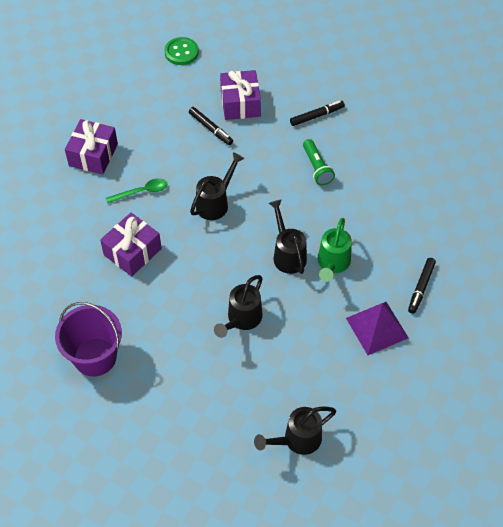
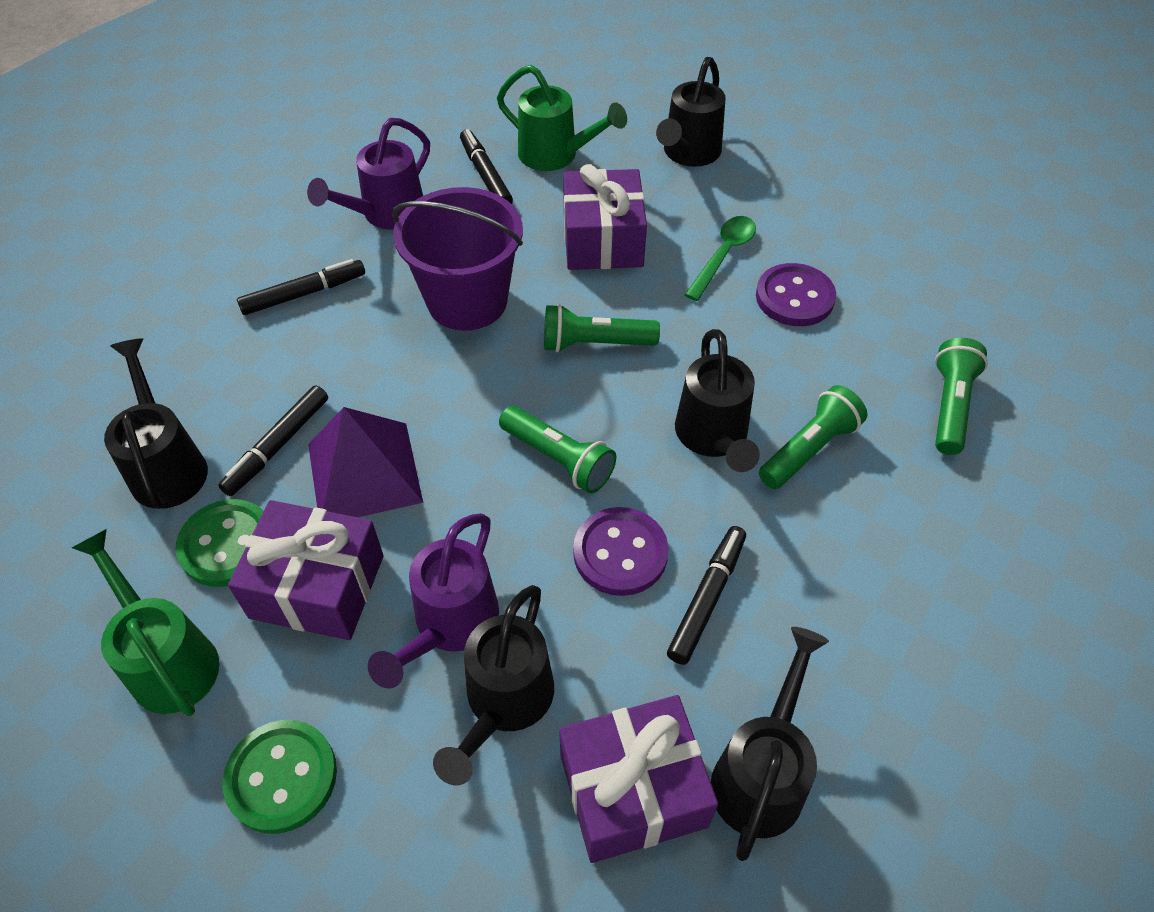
black marker: 3 -> 4
black watering can: 4 -> 5
green button: 1 -> 2
green flashlight: 1 -> 4
green watering can: 1 -> 2
purple button: 0 -> 2
purple watering can: 0 -> 2

